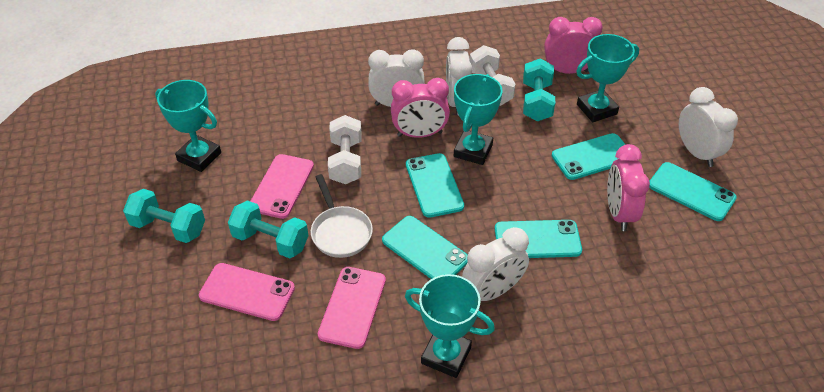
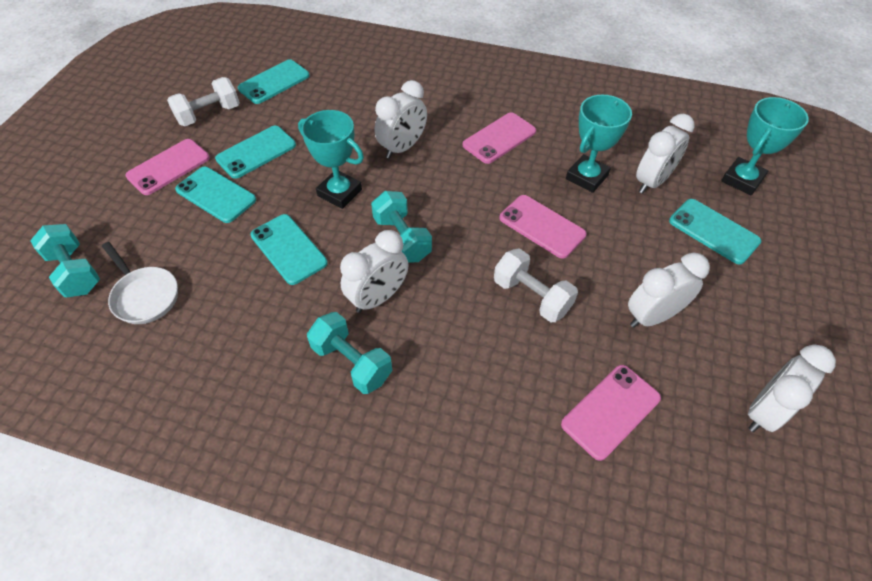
pink clock: 3 -> 0
pink phone: 3 -> 4
turquoise trophy: 4 -> 3
white clock: 4 -> 5

